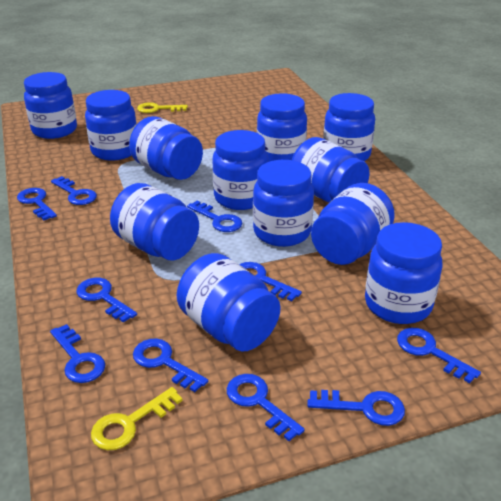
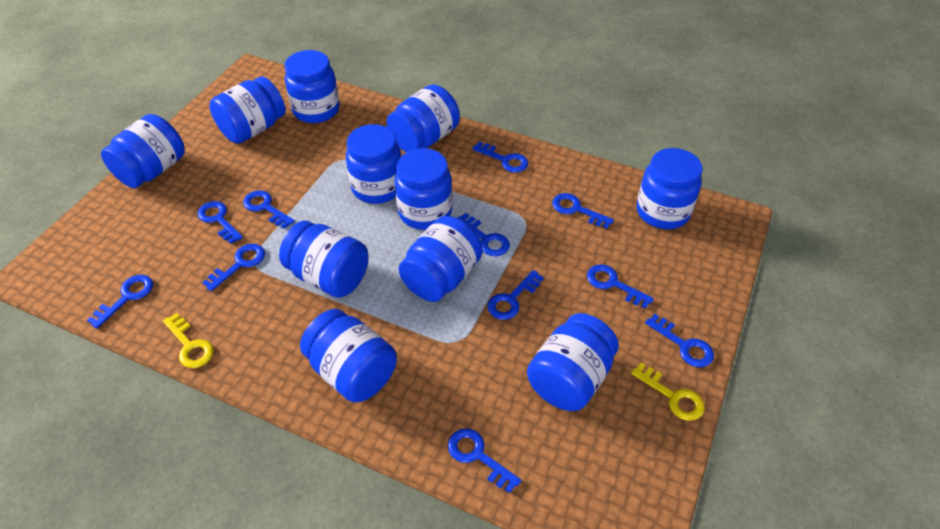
blue jar: 12 -> 11
blue key: 10 -> 11

